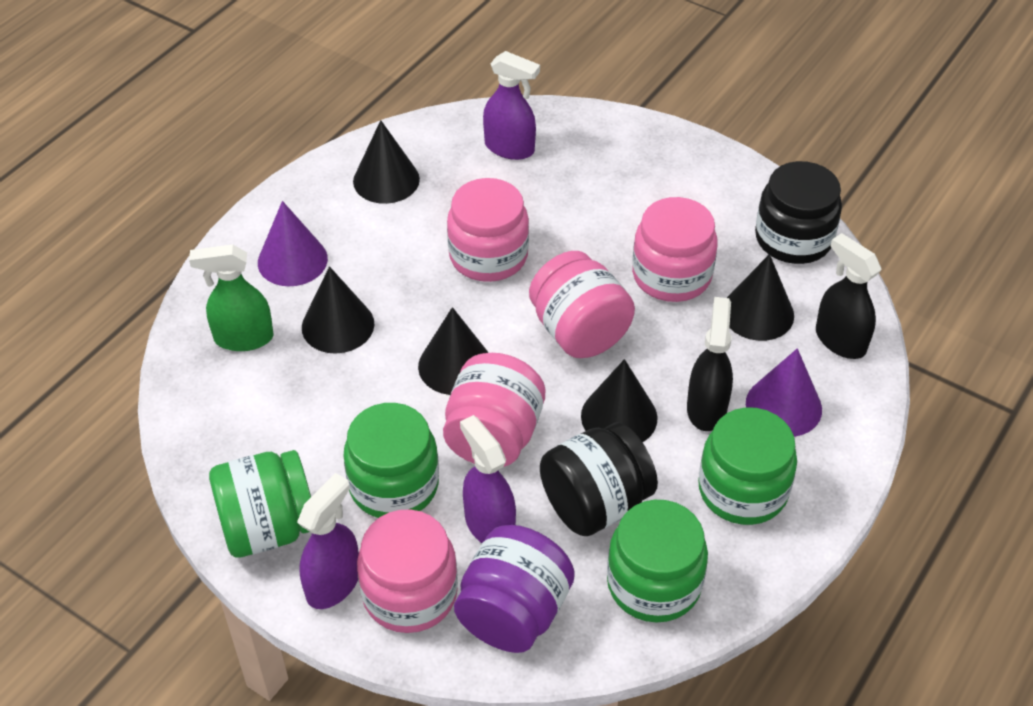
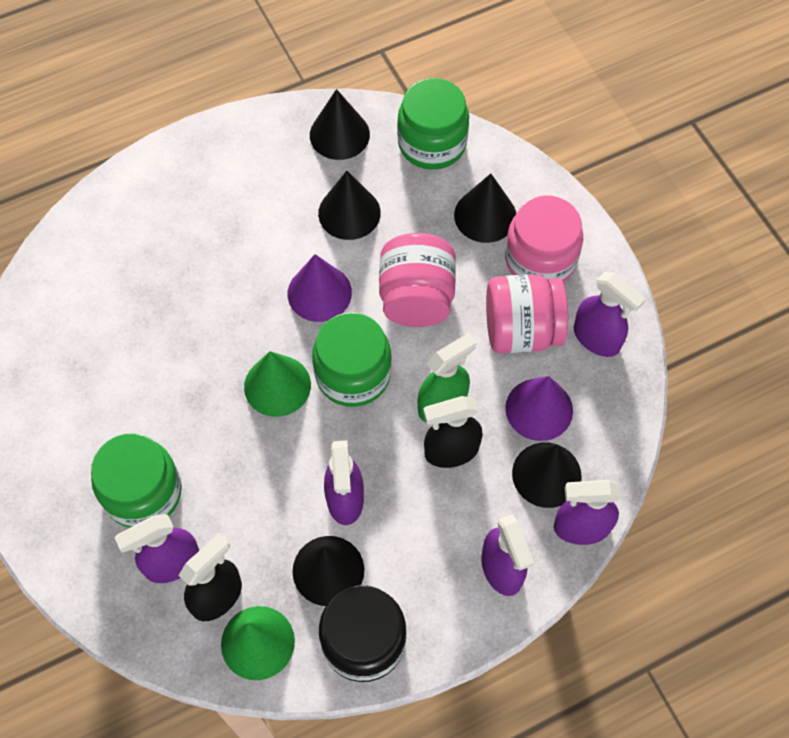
black jar: 2 -> 1
green cone: 0 -> 2
green jar: 4 -> 3
pink jar: 5 -> 3
purple jar: 1 -> 0
purple spray bottle: 3 -> 5

